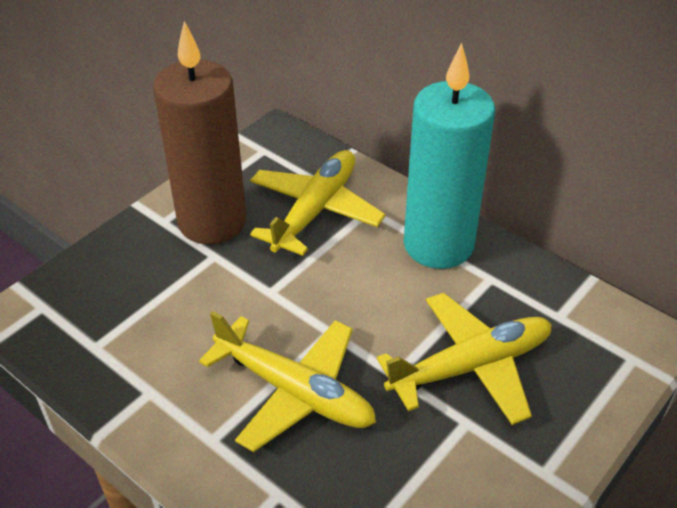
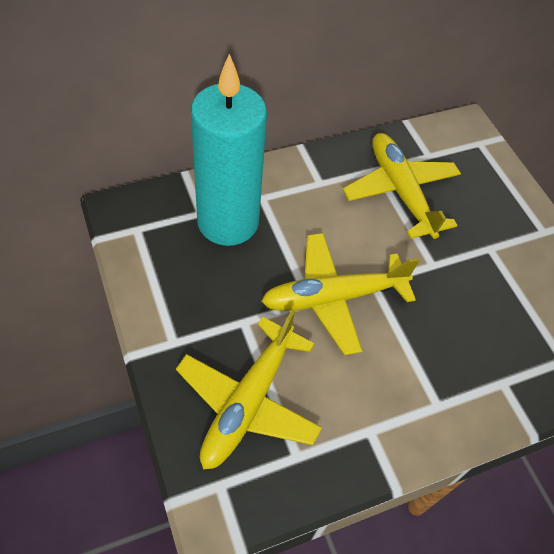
brown candle: 1 -> 0

